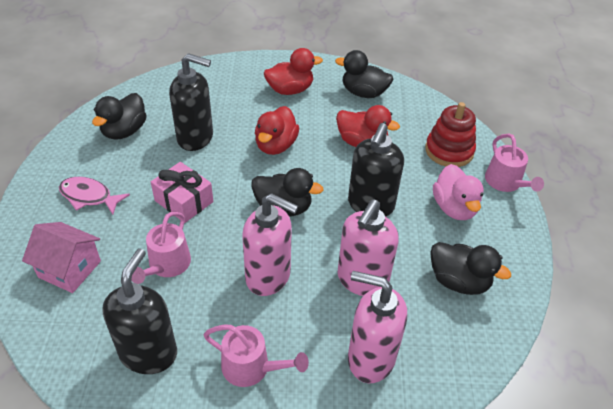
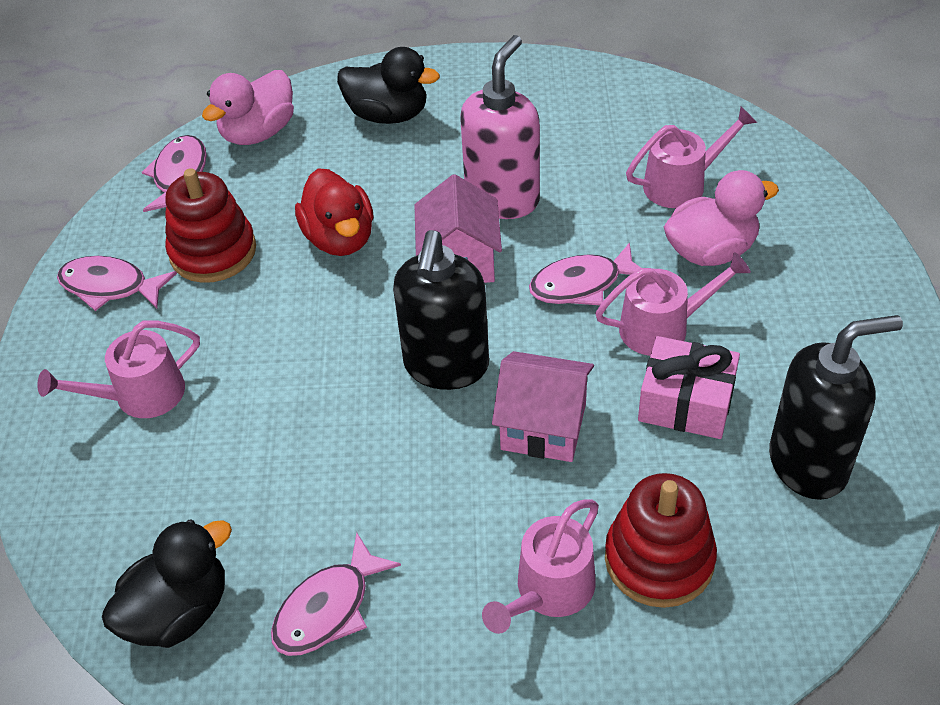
black duck: 4 -> 2
black soap dispenser: 3 -> 2
pink duck: 1 -> 2
pink fish: 1 -> 4
pink house: 1 -> 2
pink soap dispenser: 3 -> 1
pink watering can: 3 -> 4
red duck: 3 -> 1
red stacking toy: 1 -> 2

